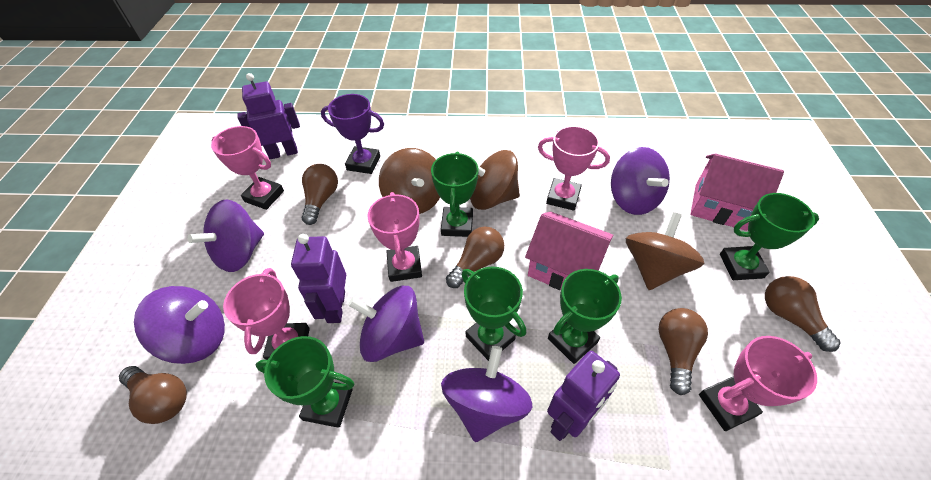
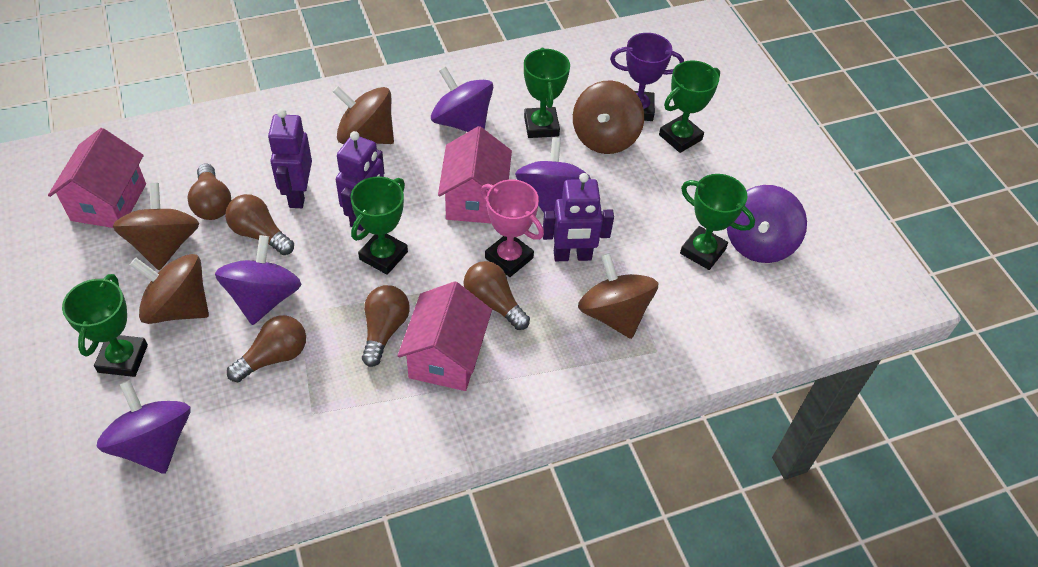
brown spinning top: 3 -> 5
pink house: 2 -> 3
pink trophy: 5 -> 1

